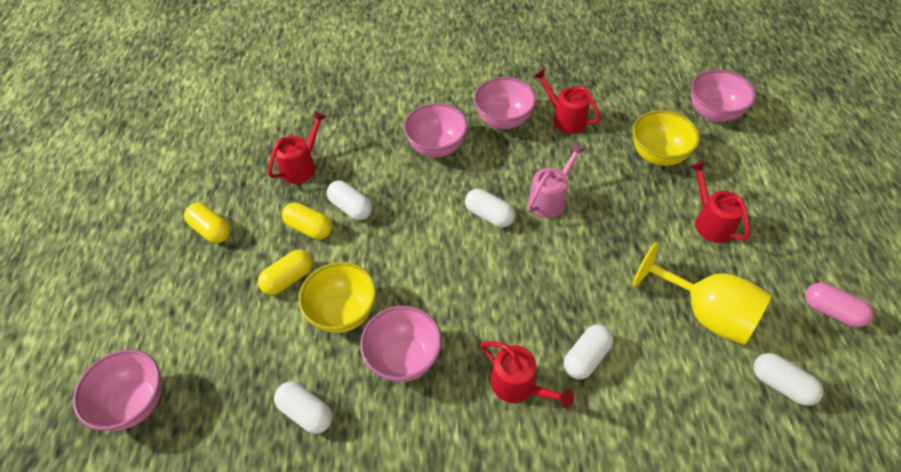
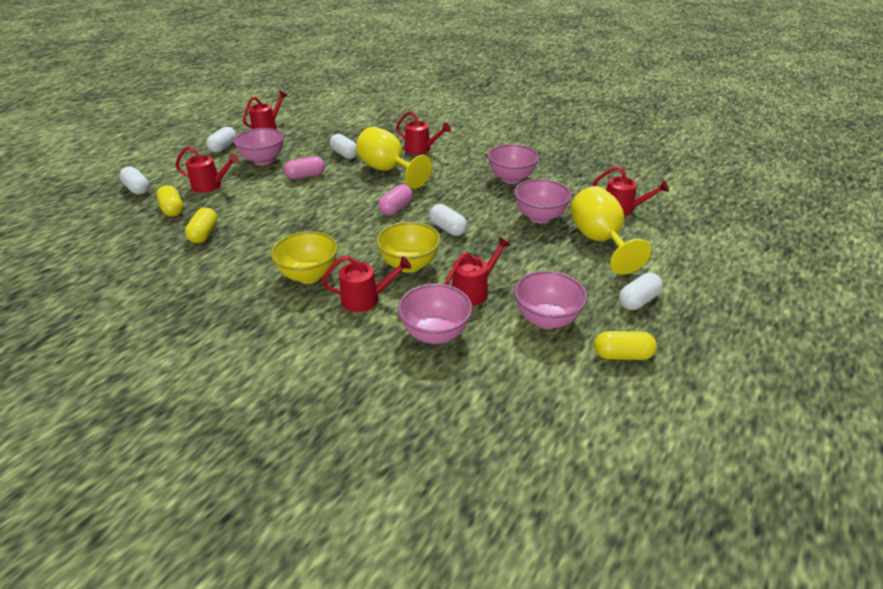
pink capsule: 1 -> 2
pink watering can: 1 -> 0
red watering can: 4 -> 6
yellow goblet: 1 -> 2

